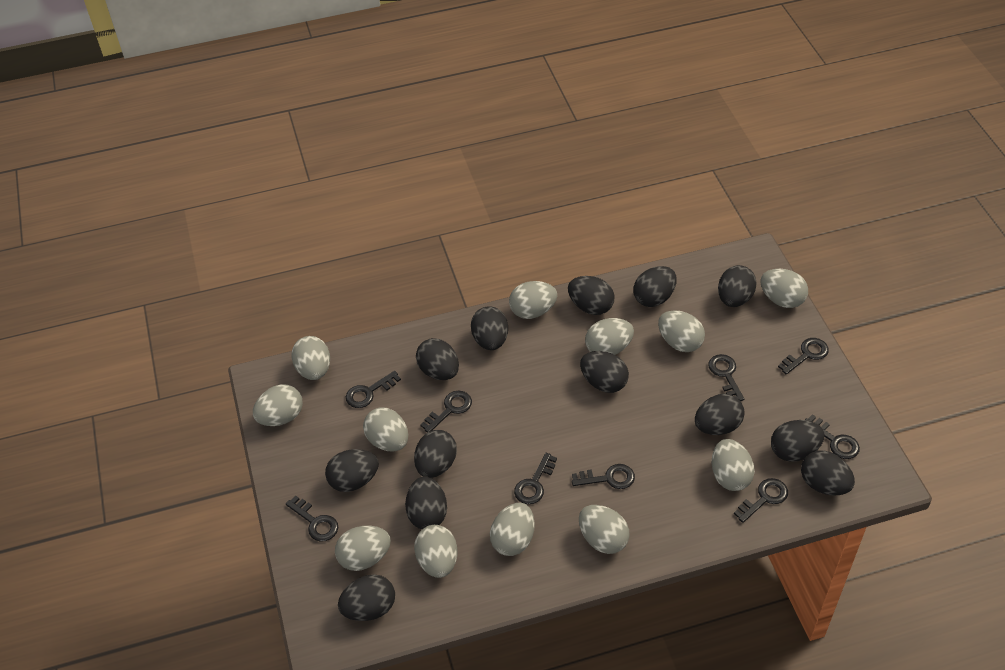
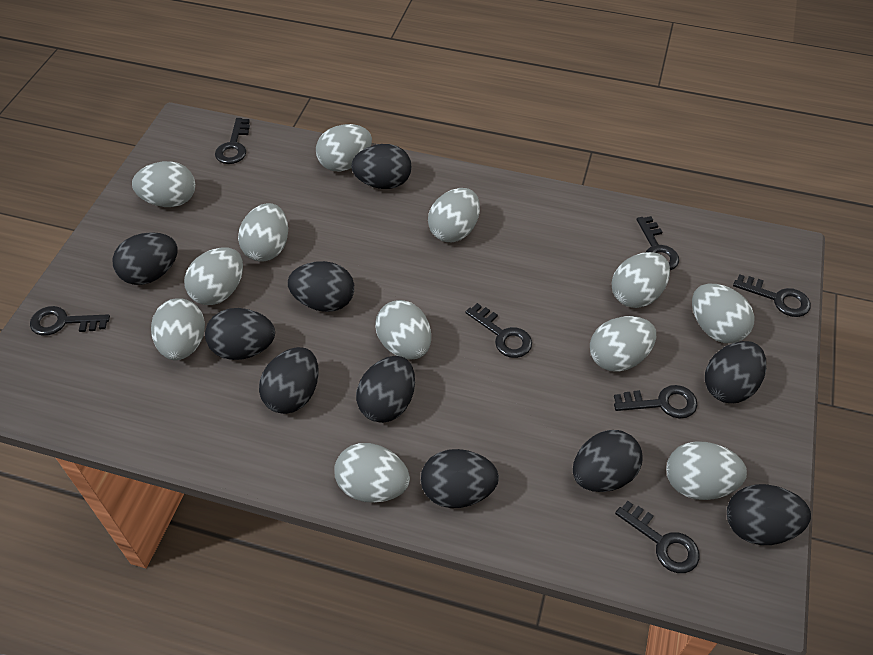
black egg: 13 -> 10
black key: 9 -> 7

